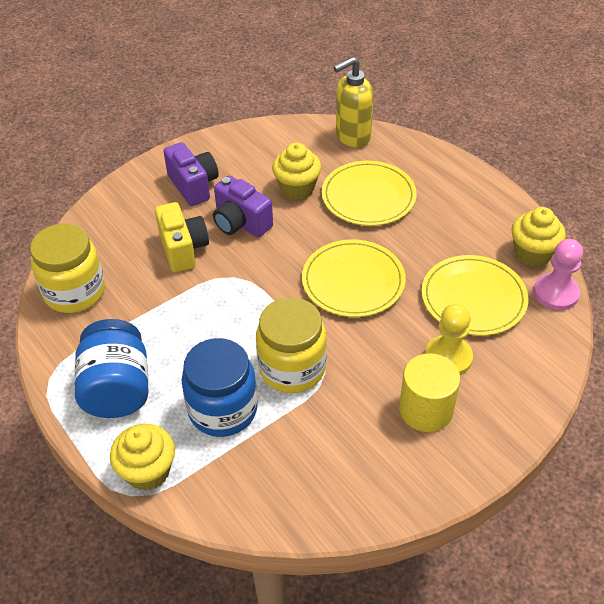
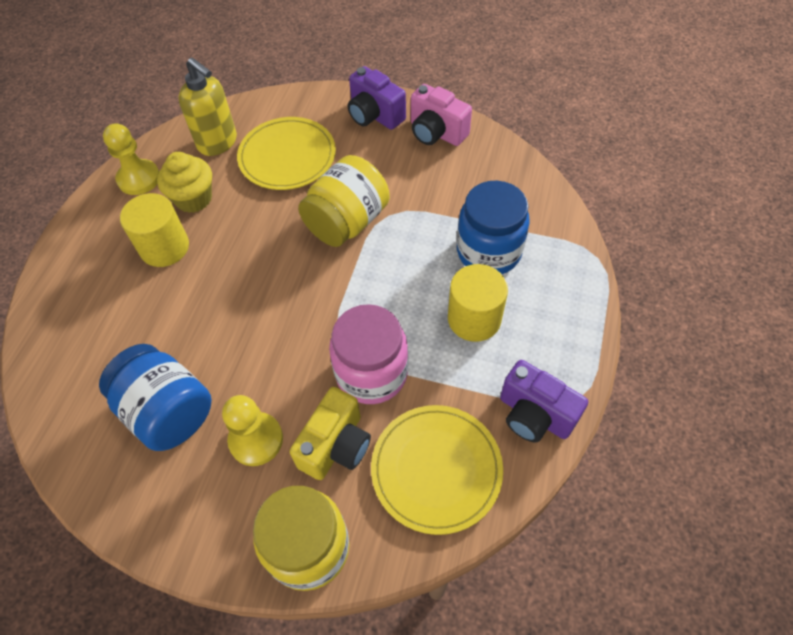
pink camera: 0 -> 1
pink jar: 0 -> 1
pink pawn: 1 -> 0
yellow cupcake: 3 -> 1
yellow cylinder: 1 -> 2
yellow pawn: 1 -> 2
yellow plate: 3 -> 2

